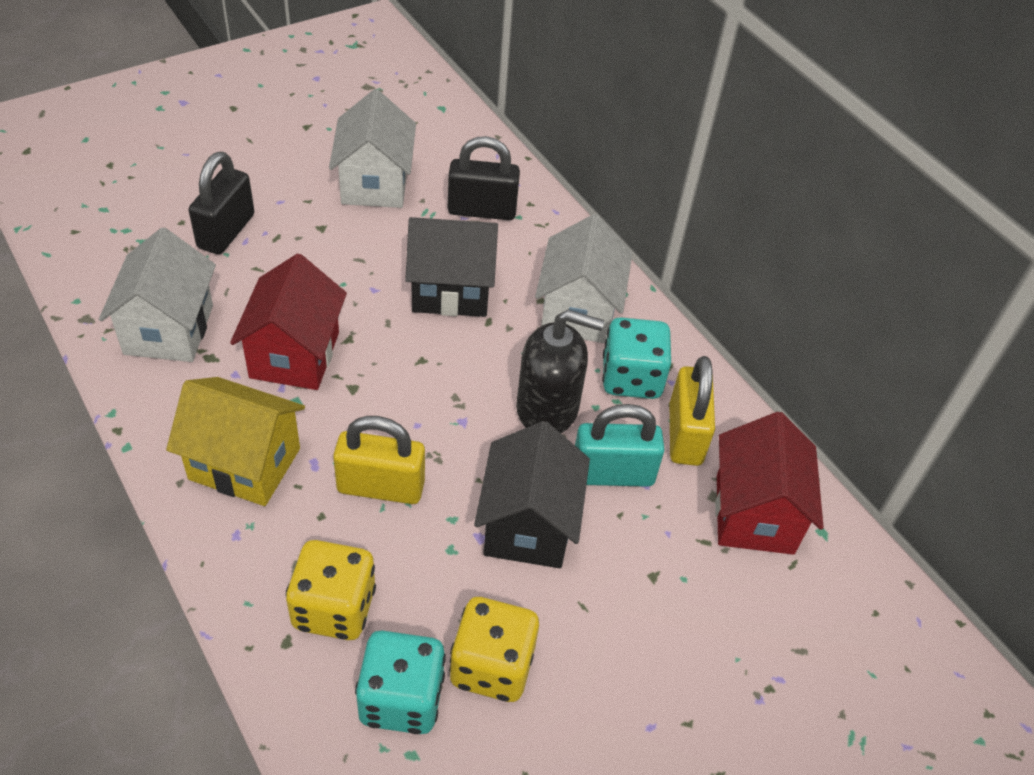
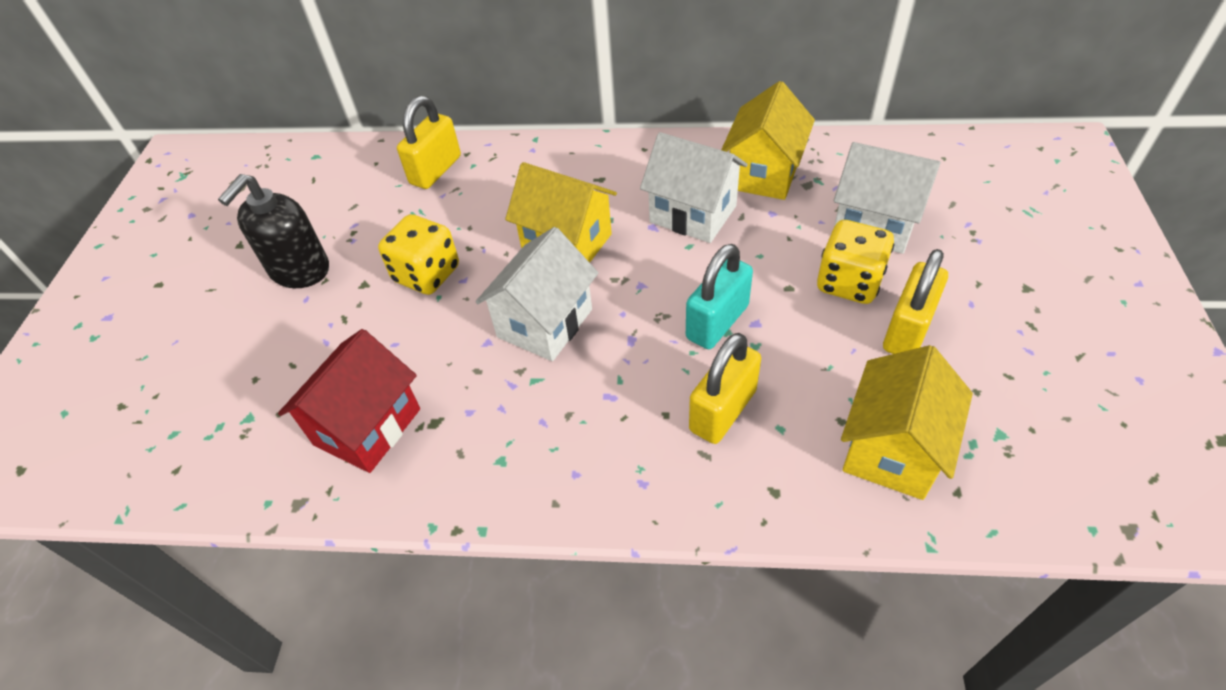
black house: 2 -> 0
black padlock: 2 -> 0
red house: 2 -> 1
turquoise dice: 2 -> 0
yellow house: 1 -> 3
yellow padlock: 2 -> 3

